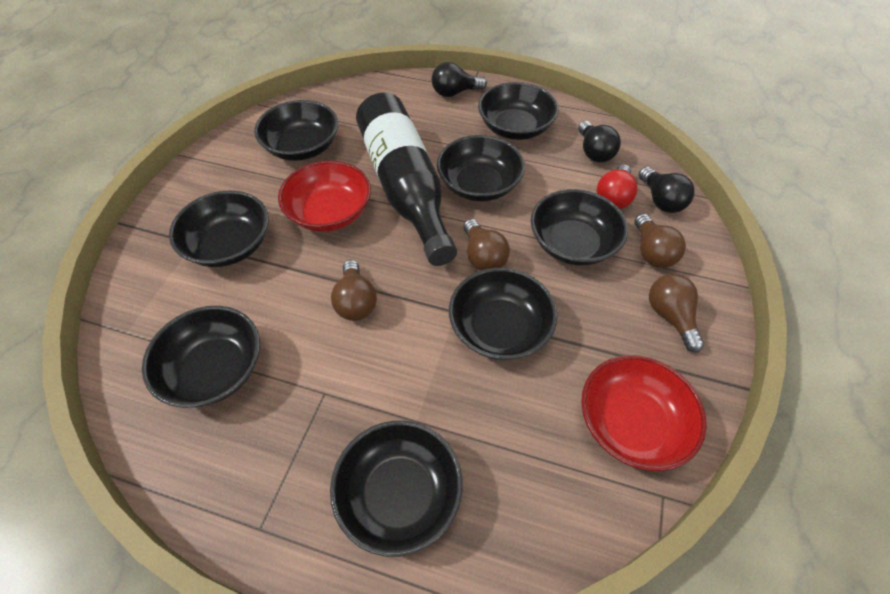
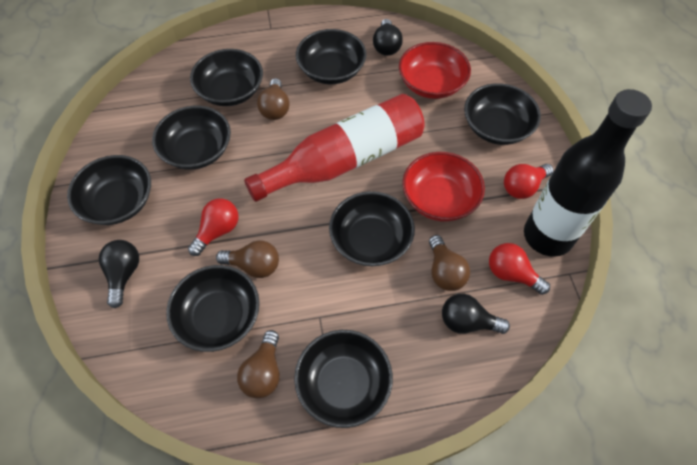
red bottle: 0 -> 1
red light bulb: 1 -> 3

